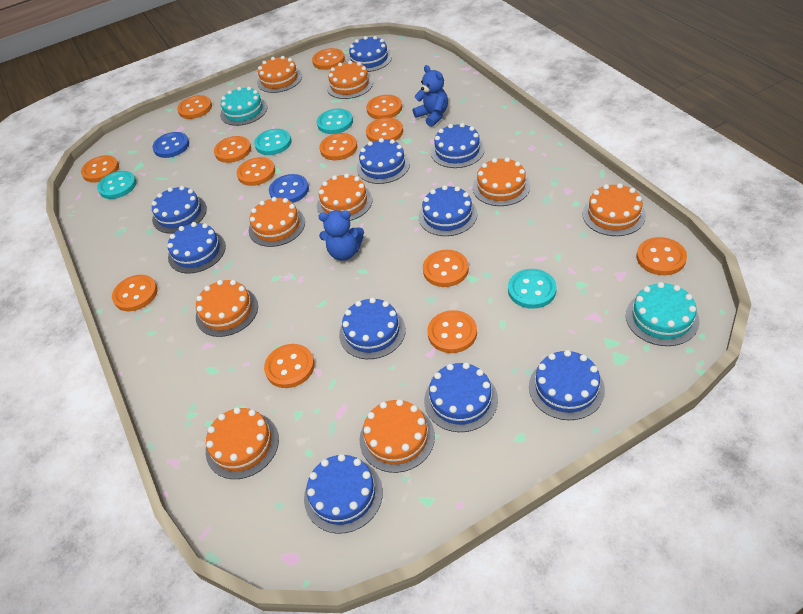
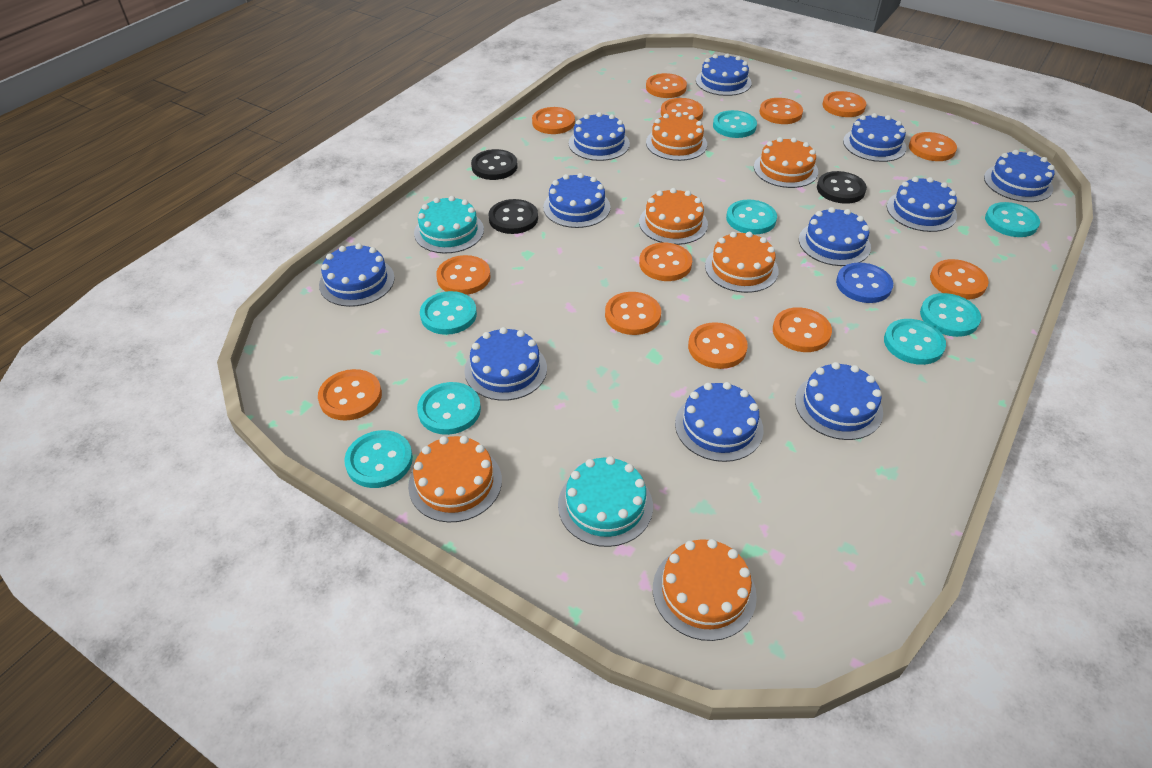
black button: 0 -> 3
blue button: 2 -> 1
blue cake: 10 -> 11
blue teddy bear: 2 -> 0
orange cake: 9 -> 6
turquoise button: 4 -> 8

